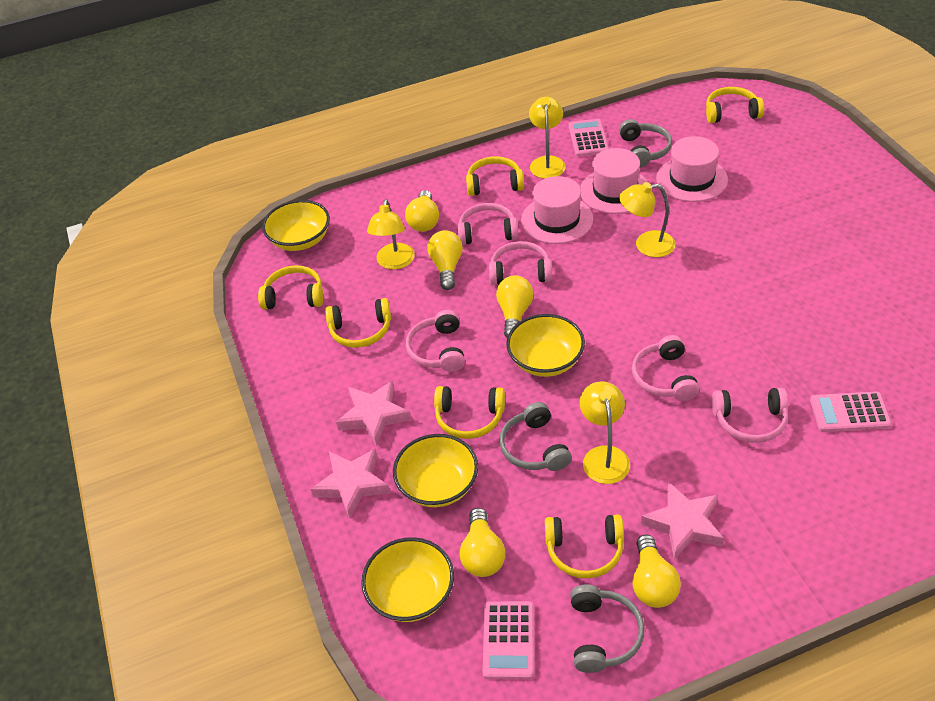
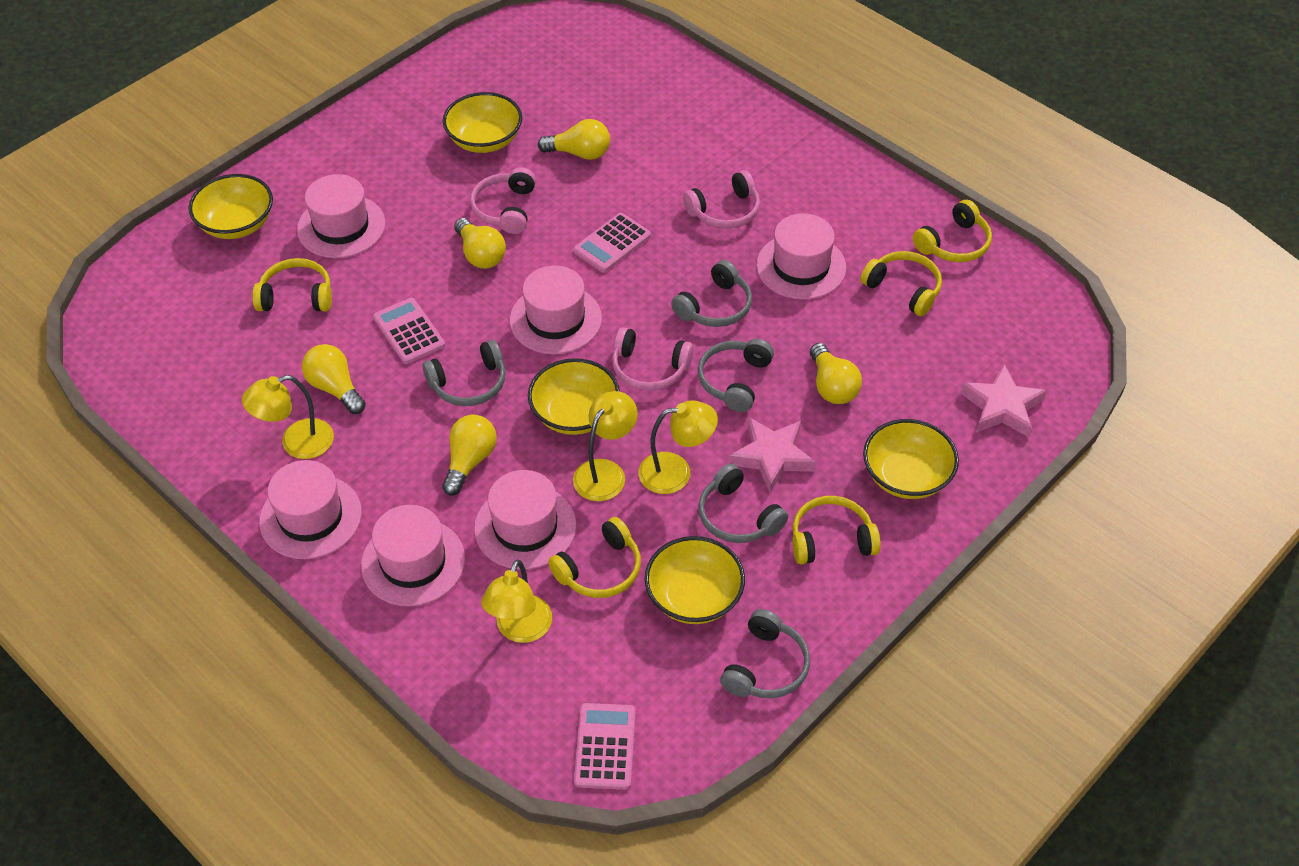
grey headphones: 3 -> 5
pink hat: 3 -> 6
pink headphones: 5 -> 3
pink star: 3 -> 2
yellow bowl: 4 -> 5
yellow headphones: 6 -> 5

